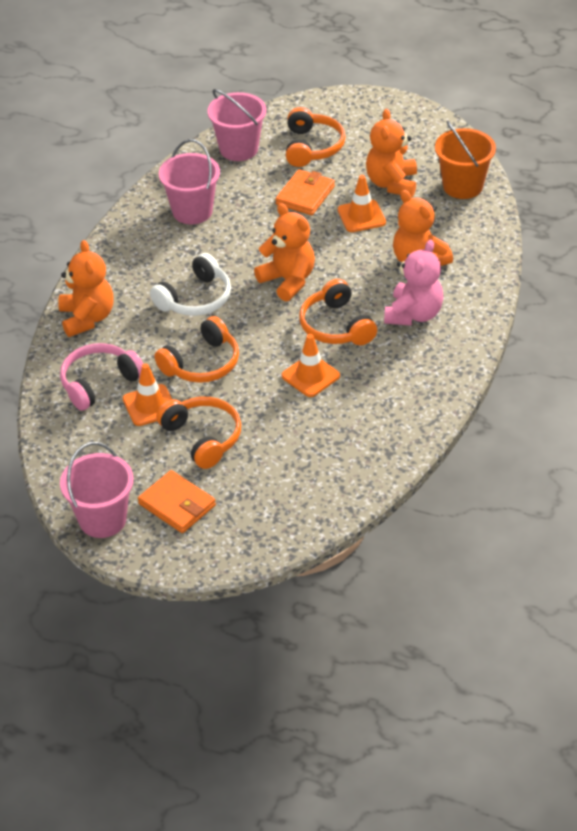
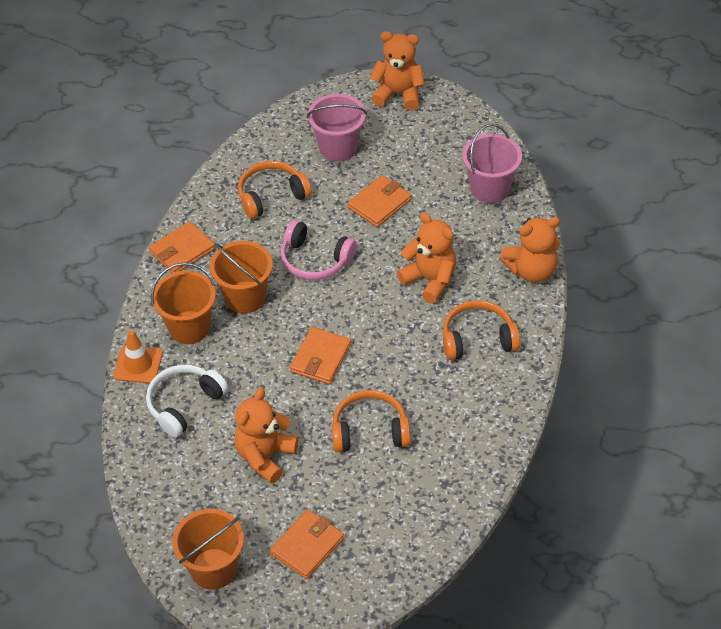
orange bucket: 1 -> 3
orange headphones: 4 -> 3
orange traffic cone: 3 -> 1
orange wallet: 2 -> 4
pink bucket: 3 -> 2
pink teddy bear: 1 -> 0

